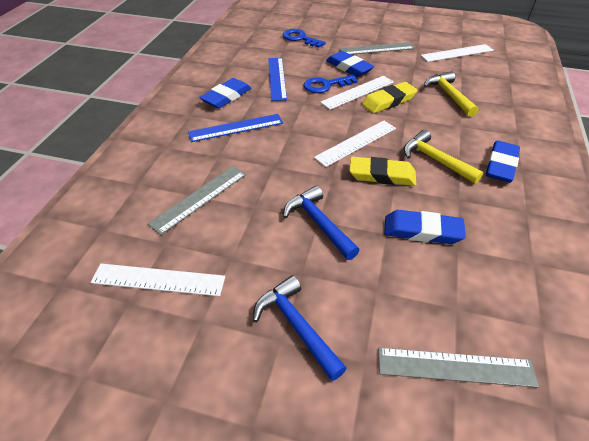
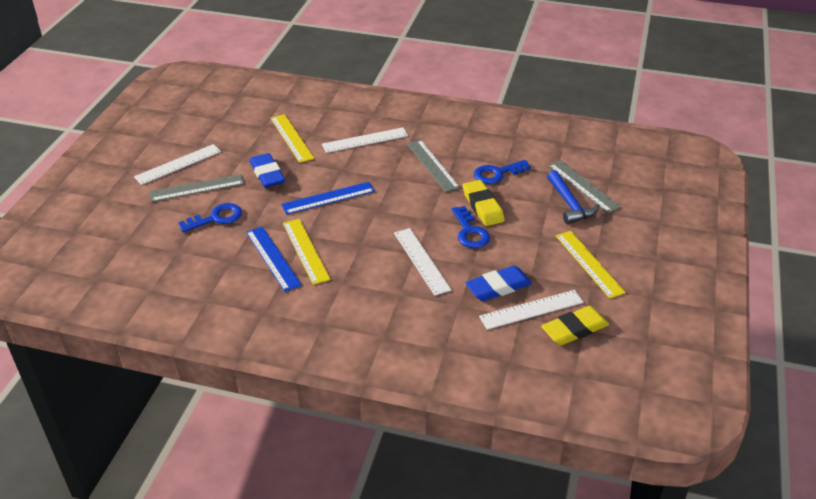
blue eraser: 4 -> 2
blue hammer: 2 -> 1
blue key: 2 -> 3
yellow hammer: 2 -> 0
yellow ruler: 0 -> 3

